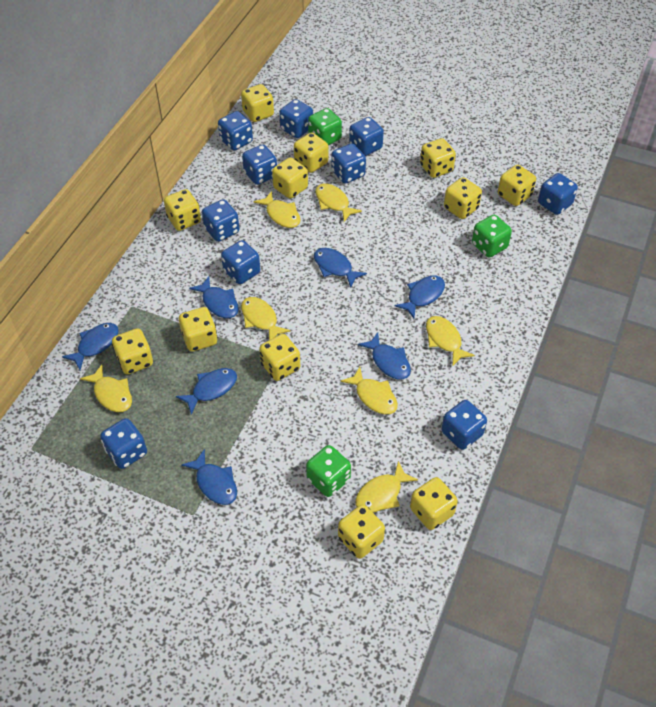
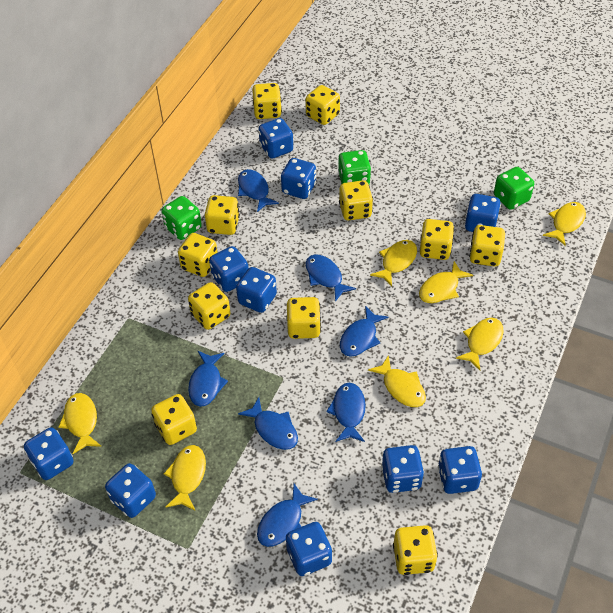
yellow dice: 12 -> 11

